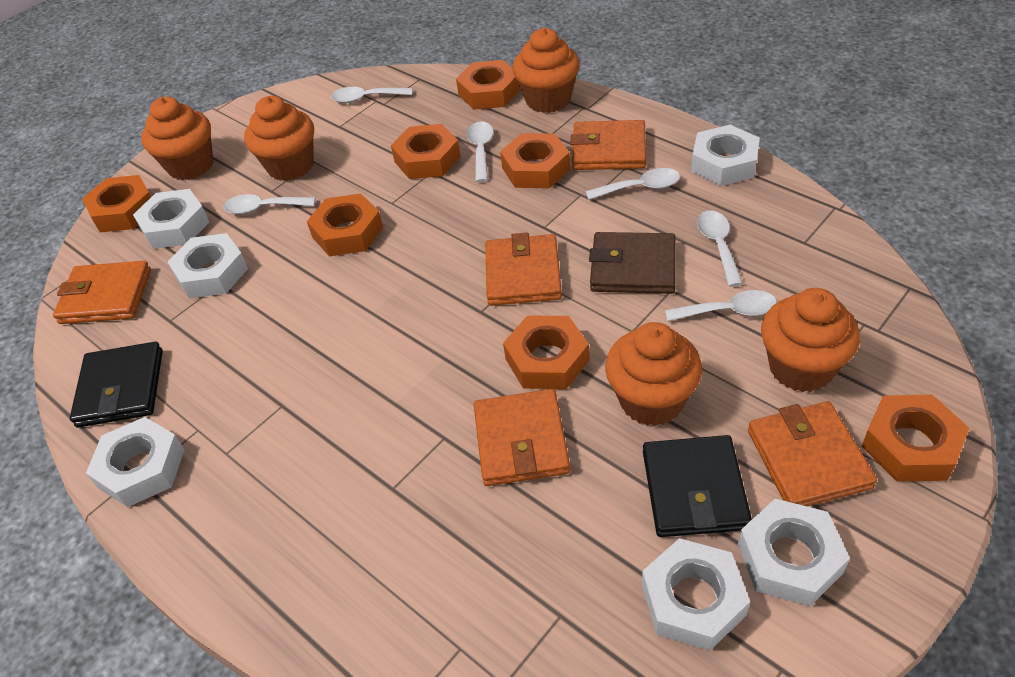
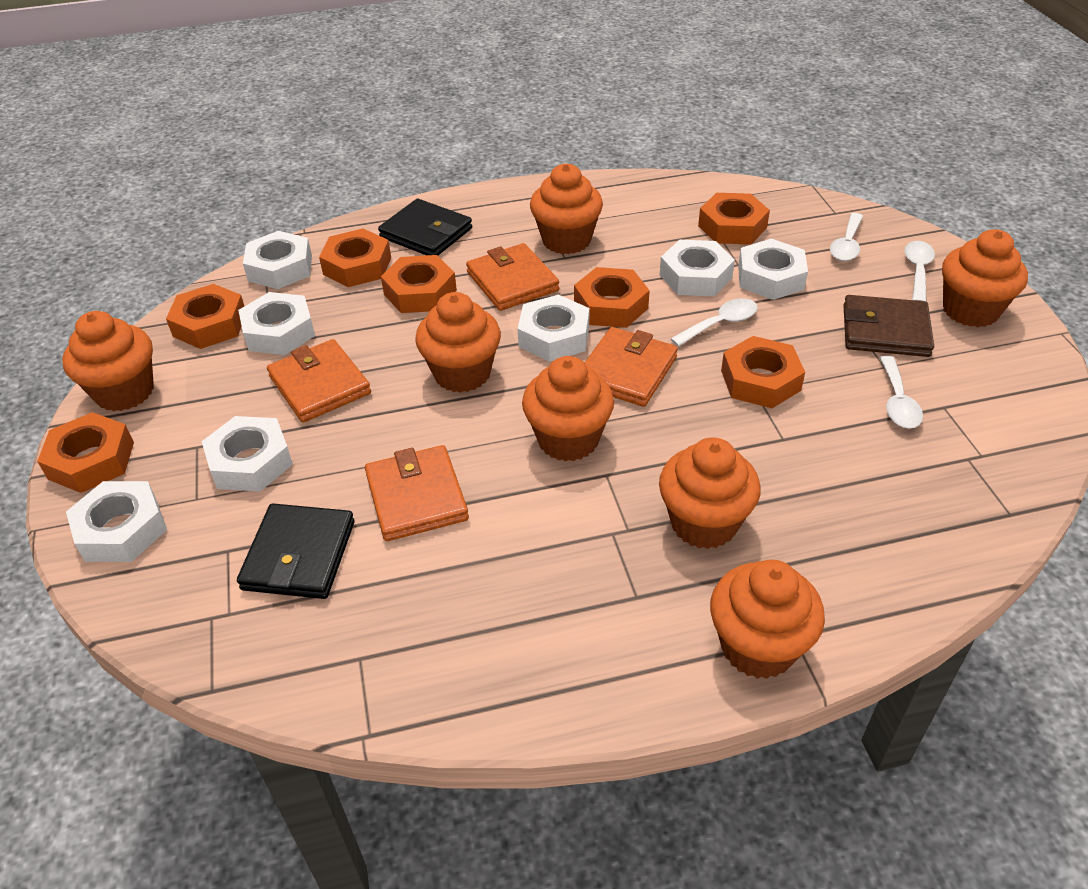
orange cupcake: 5 -> 7
orange wallet: 5 -> 4
white nut: 6 -> 7
white spoon: 6 -> 4

